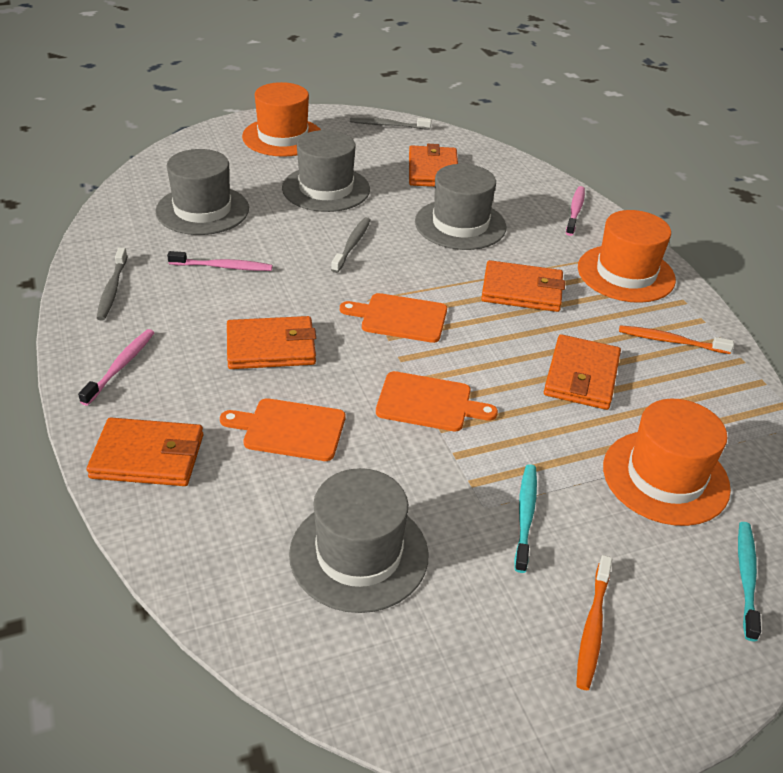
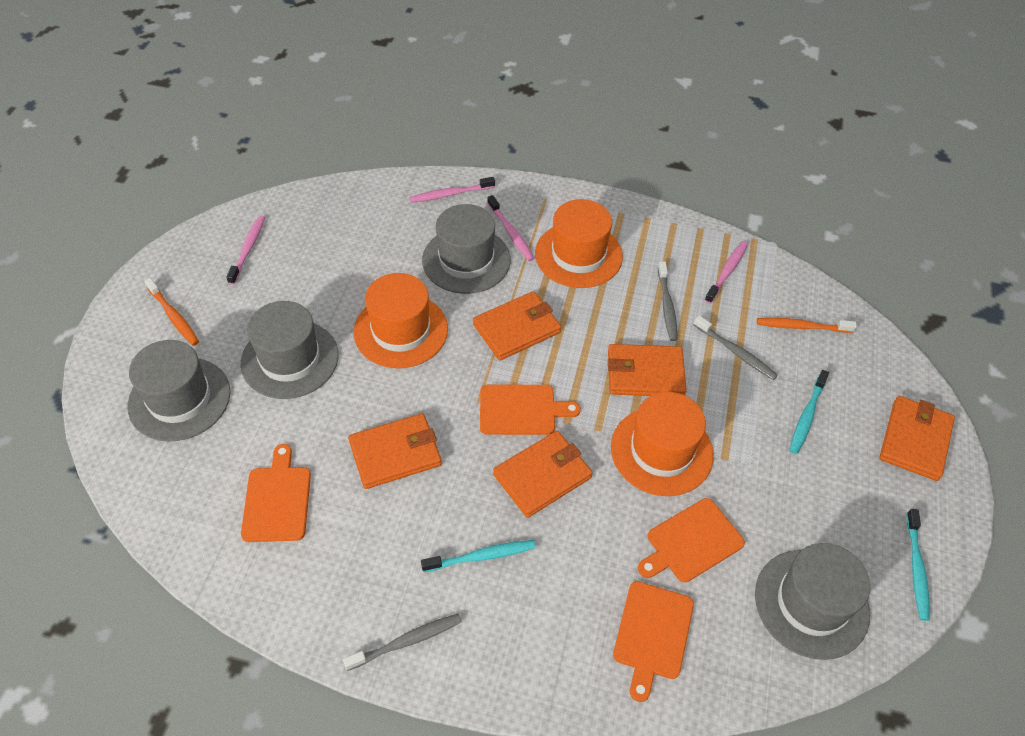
orange cutting board: 3 -> 4
pink toothbrush: 3 -> 4
turquoise toothbrush: 2 -> 3

